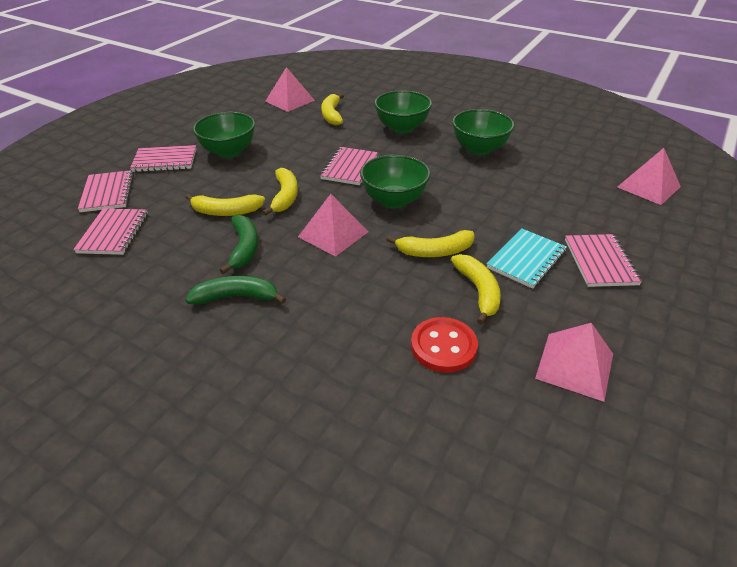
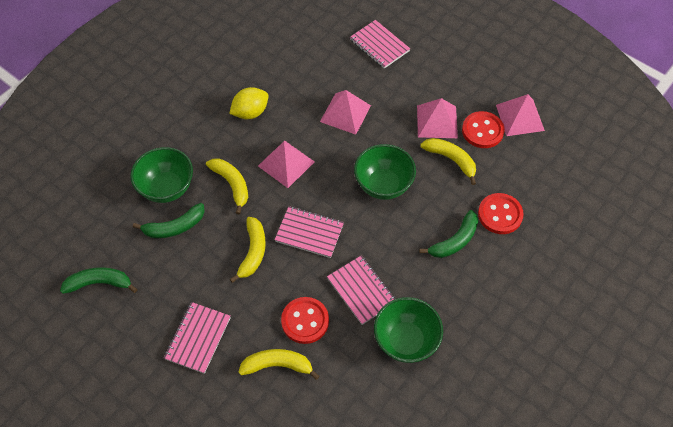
green banana: 2 -> 3
green bowl: 4 -> 3
pink notebook: 5 -> 4
red button: 1 -> 3
turquoise notebook: 1 -> 0
yellow banana: 5 -> 4
yellow lemon: 0 -> 1

